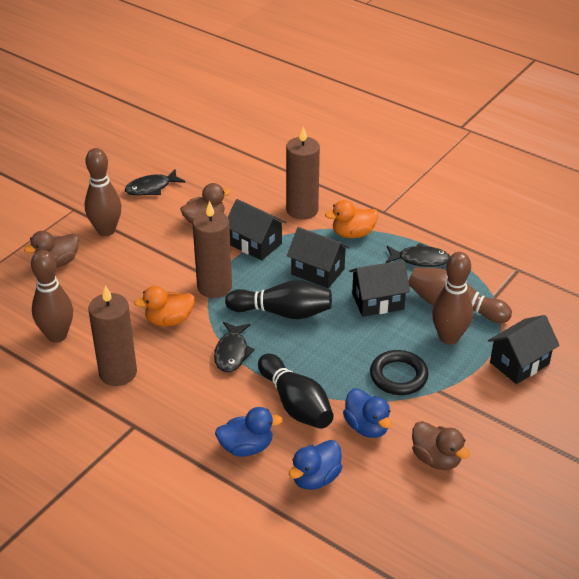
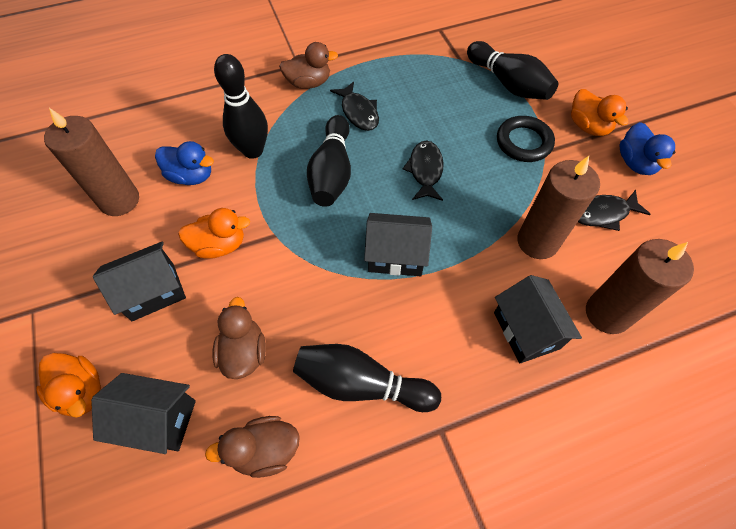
black bowling pin: 2 -> 4
blue duck: 3 -> 2
brown bowling pin: 4 -> 0
orange duck: 2 -> 3

